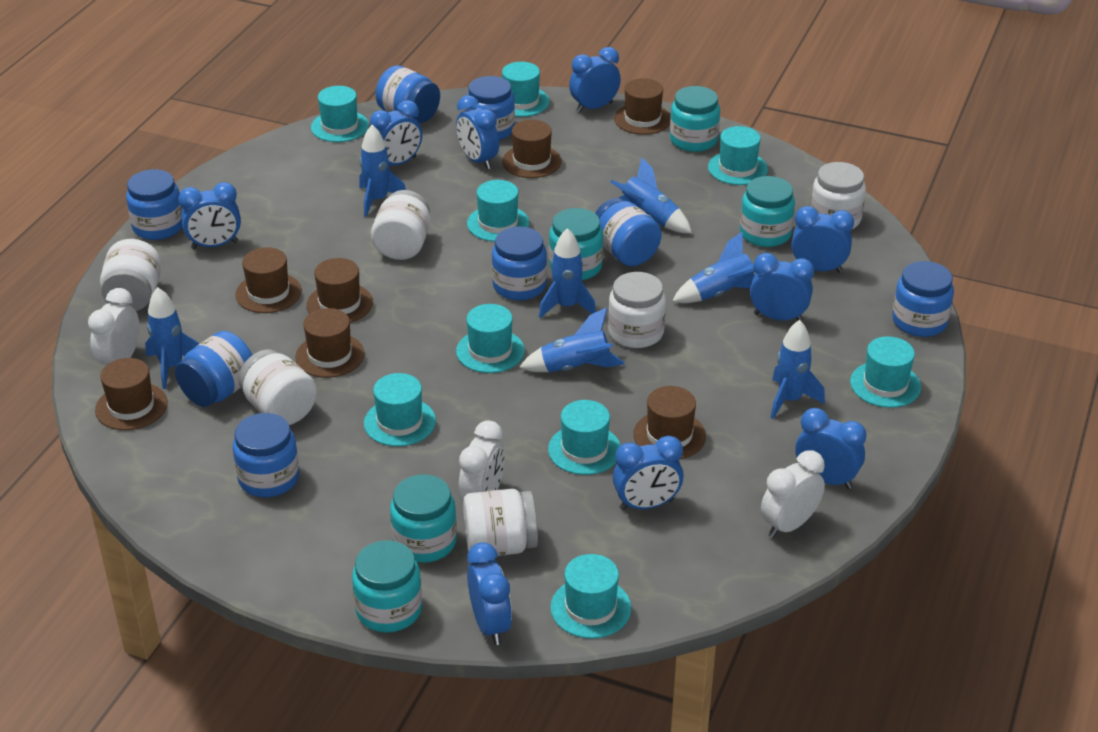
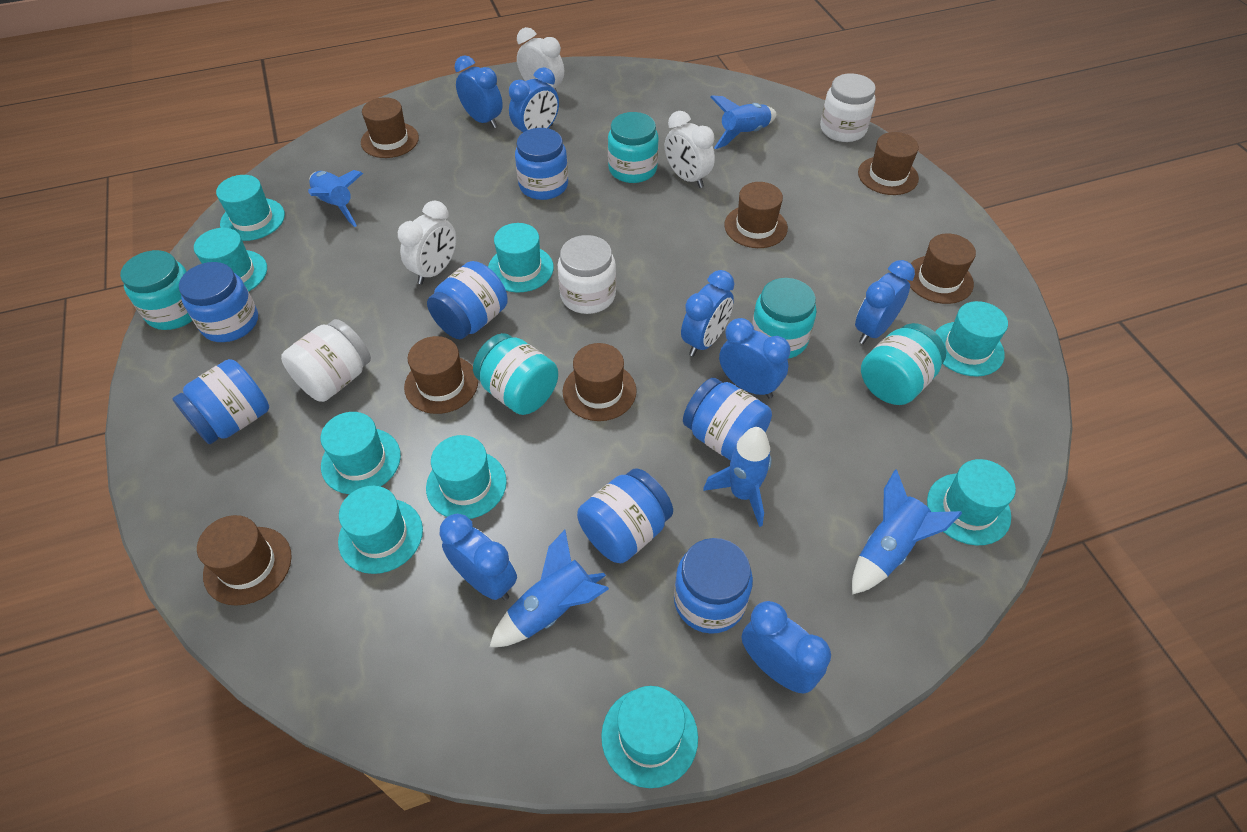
blue clock: 9 -> 7
blue jar: 8 -> 7
blue rocket: 7 -> 5
white jar: 6 -> 3

